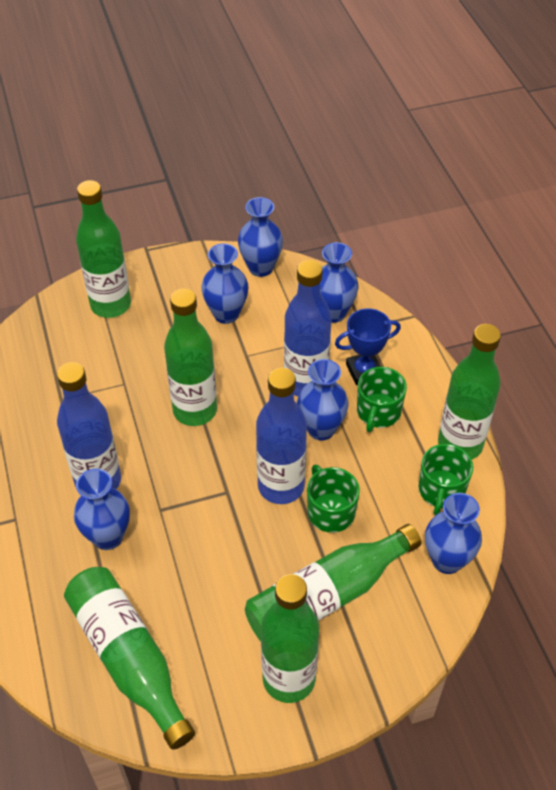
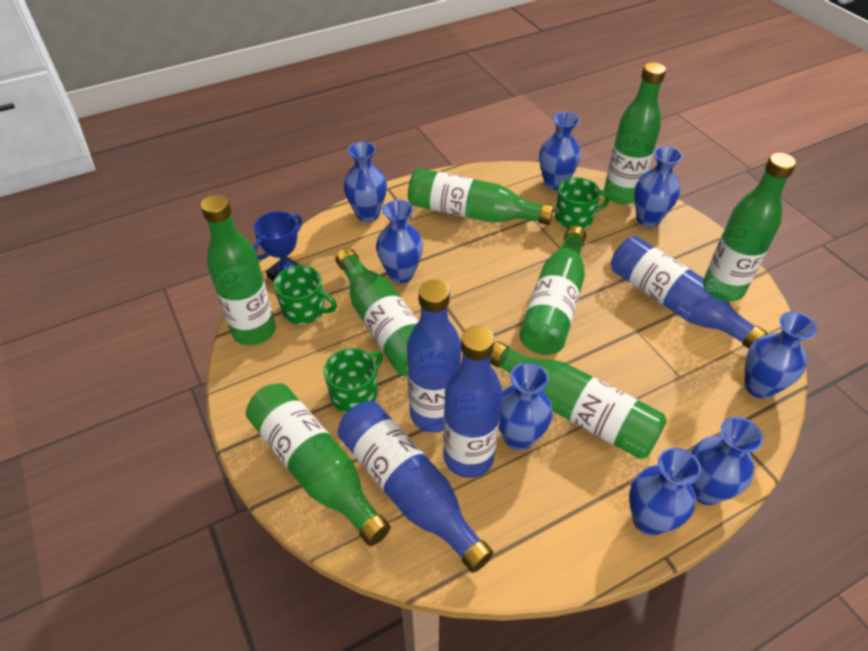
blue bottle: 3 -> 4
blue vase: 6 -> 8
green bottle: 6 -> 8

